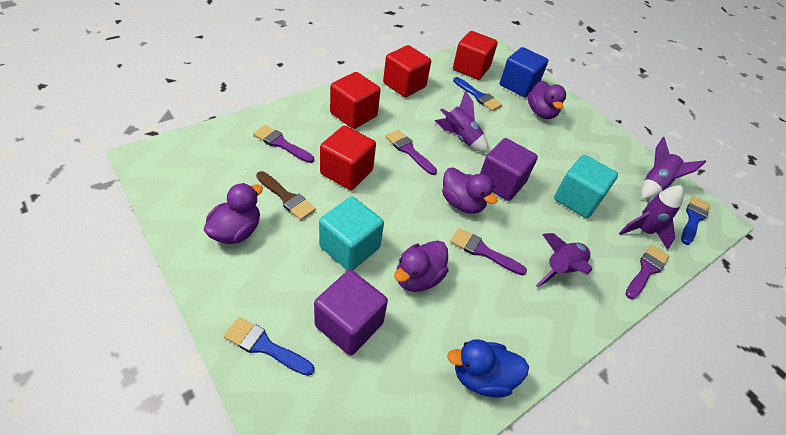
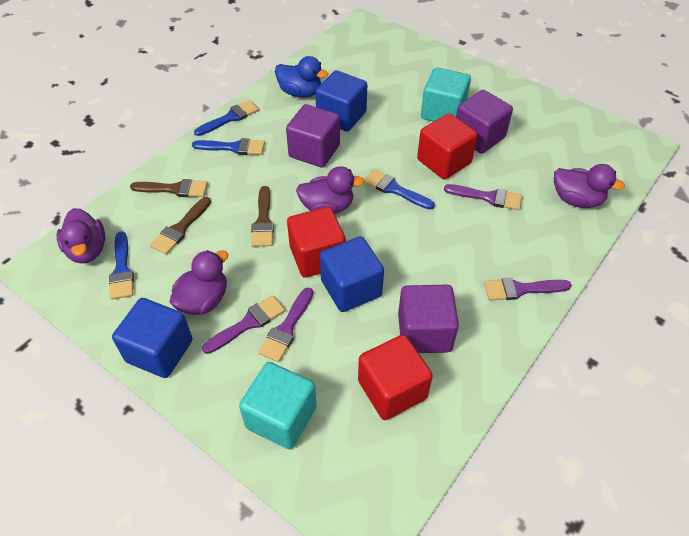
blue brush: 3 -> 4
blue cube: 1 -> 3
brown brush: 1 -> 3
purple cube: 2 -> 3
purple rocket: 4 -> 0
red cube: 4 -> 3

